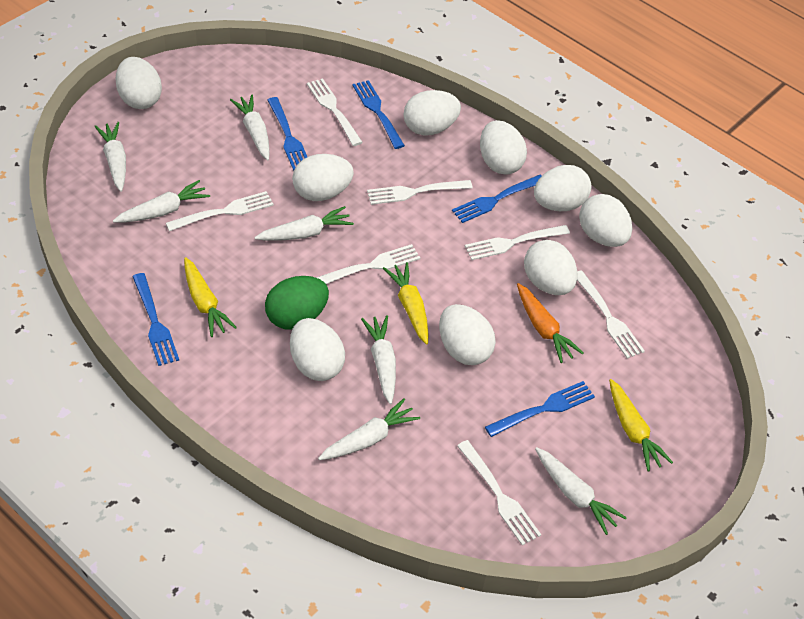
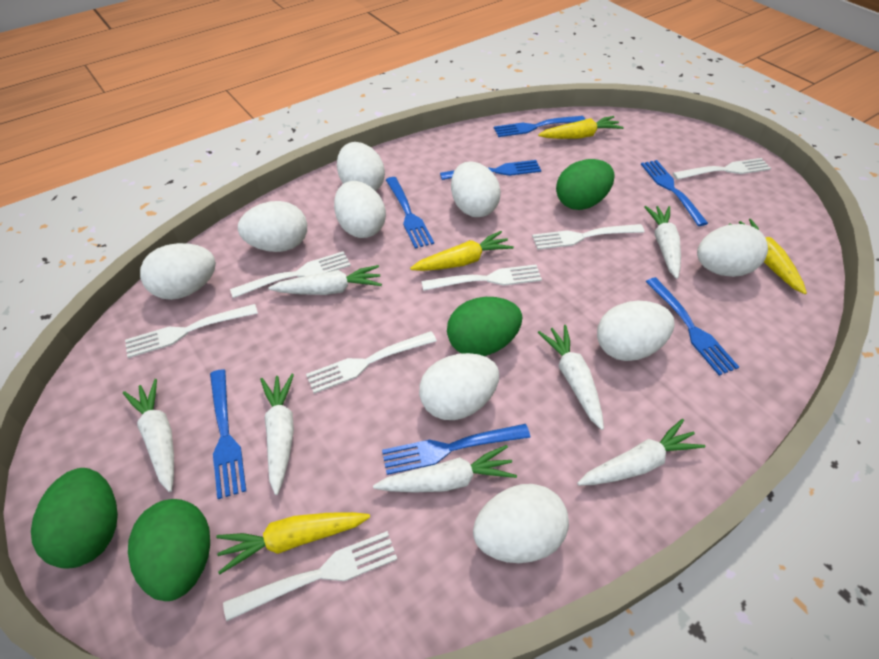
blue fork: 5 -> 7
green egg: 1 -> 4
orange carrot: 1 -> 0
yellow carrot: 3 -> 4

